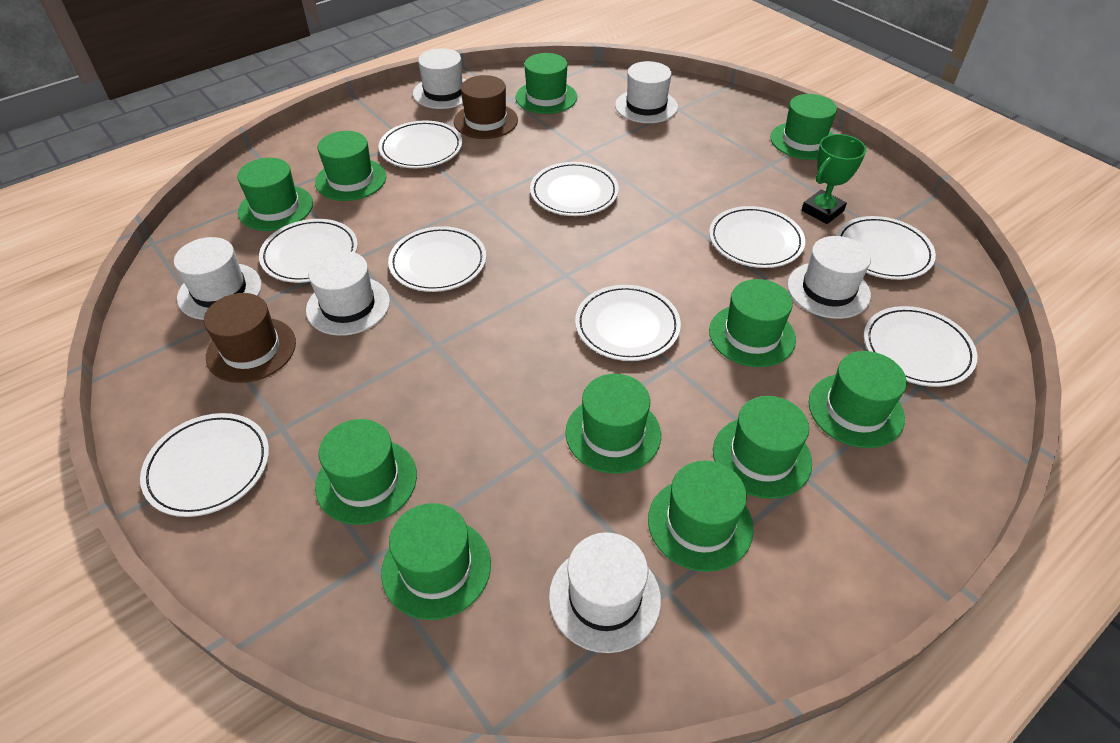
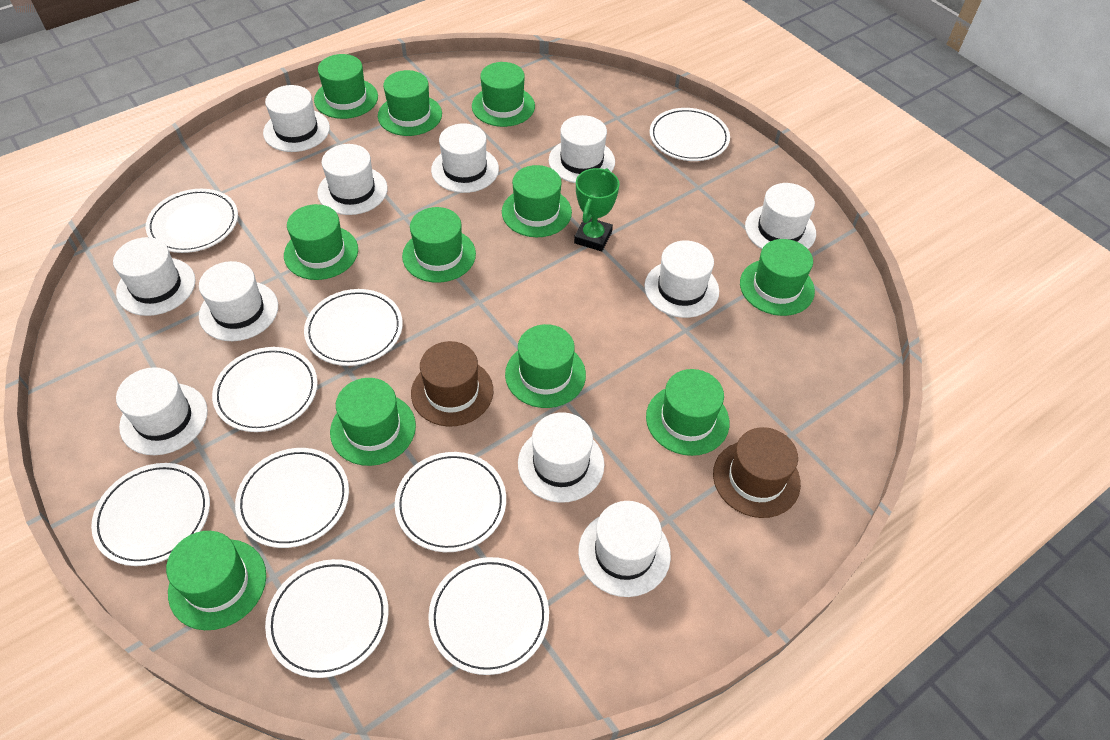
white hat: 6 -> 11

